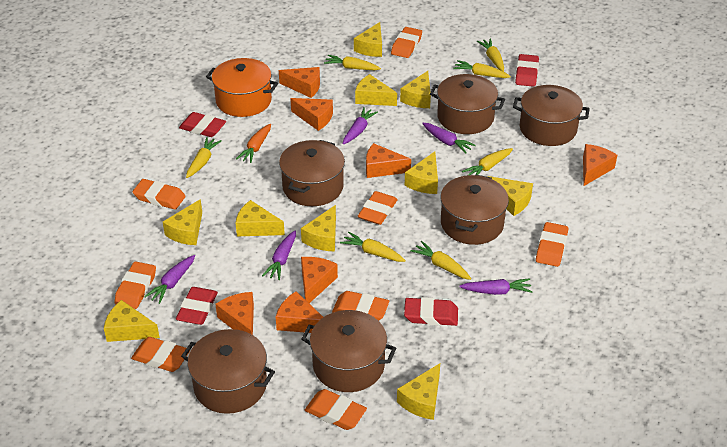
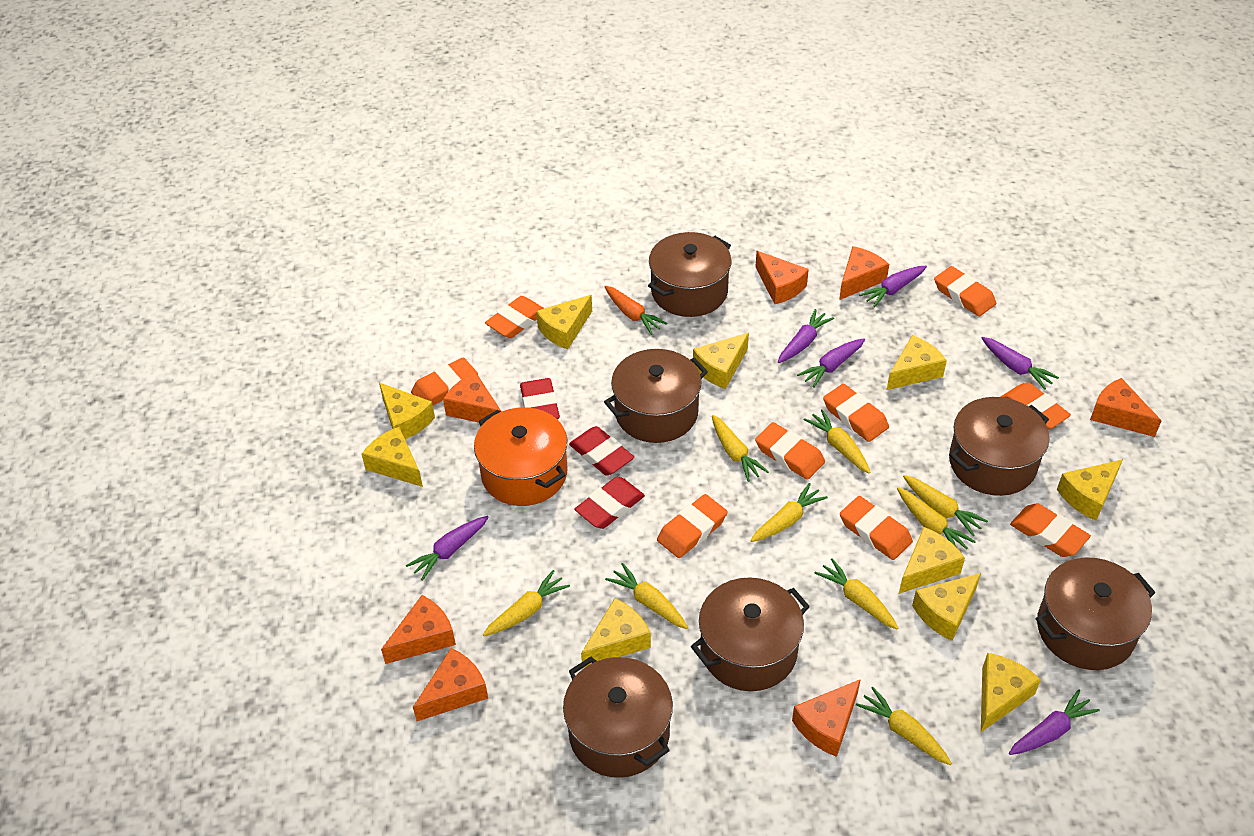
orange eraser: 8 -> 9
purple carrot: 5 -> 6
red eraser: 4 -> 3
yellow carrot: 7 -> 9

